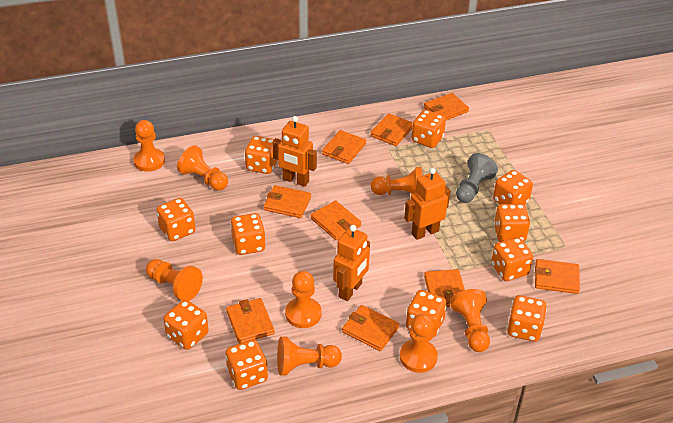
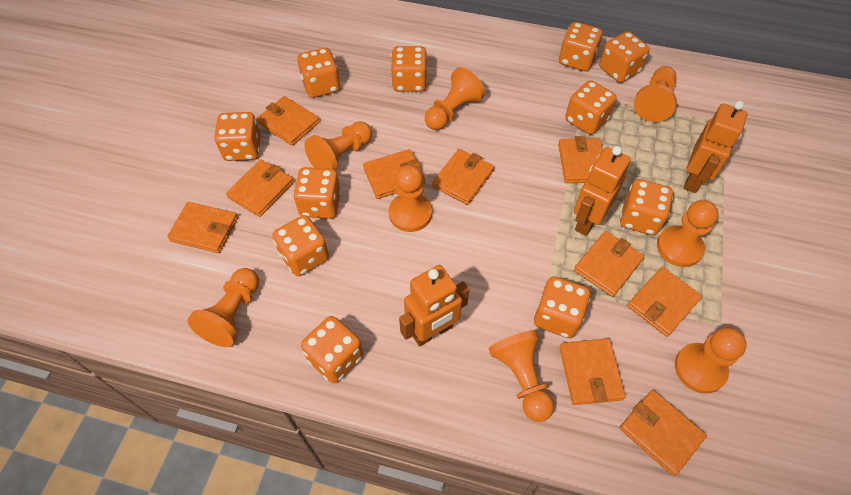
grey pawn: 1 -> 0
orange wallet: 9 -> 10

